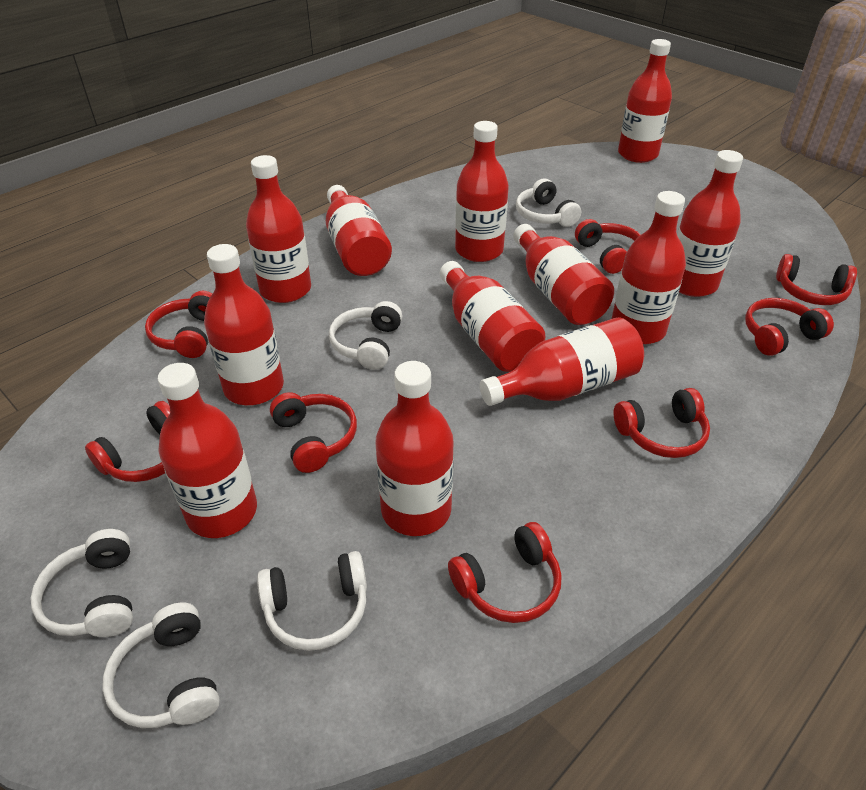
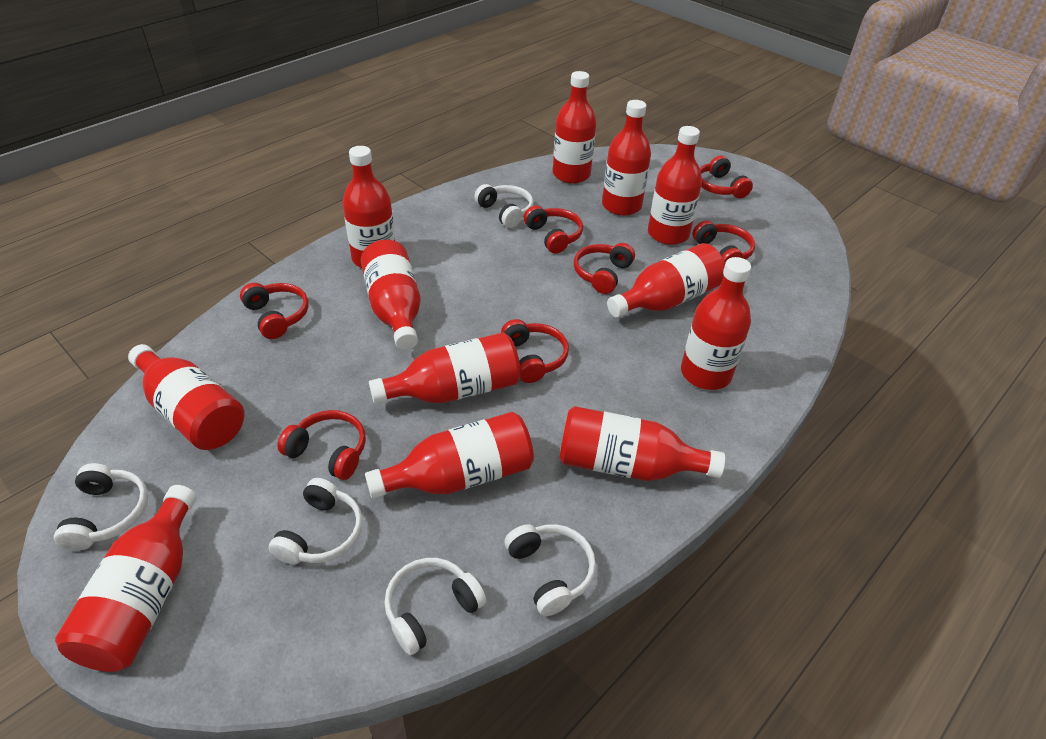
red headphones: 8 -> 7

